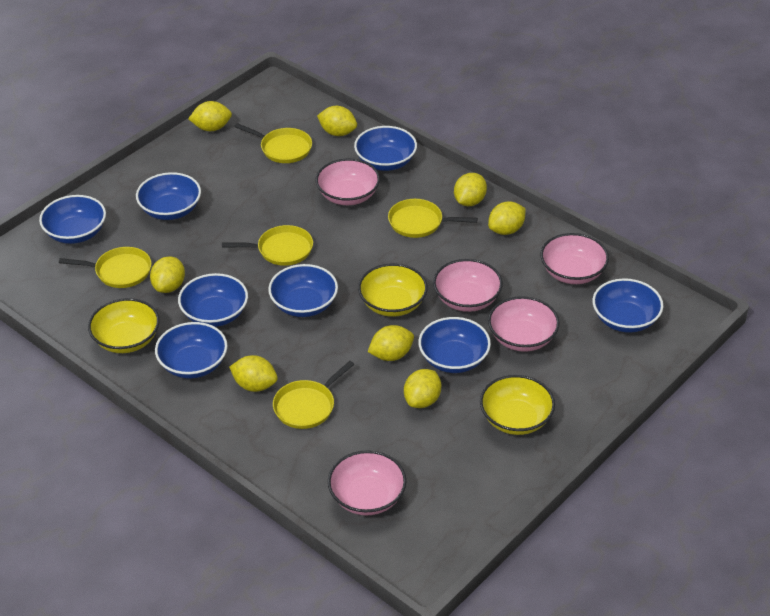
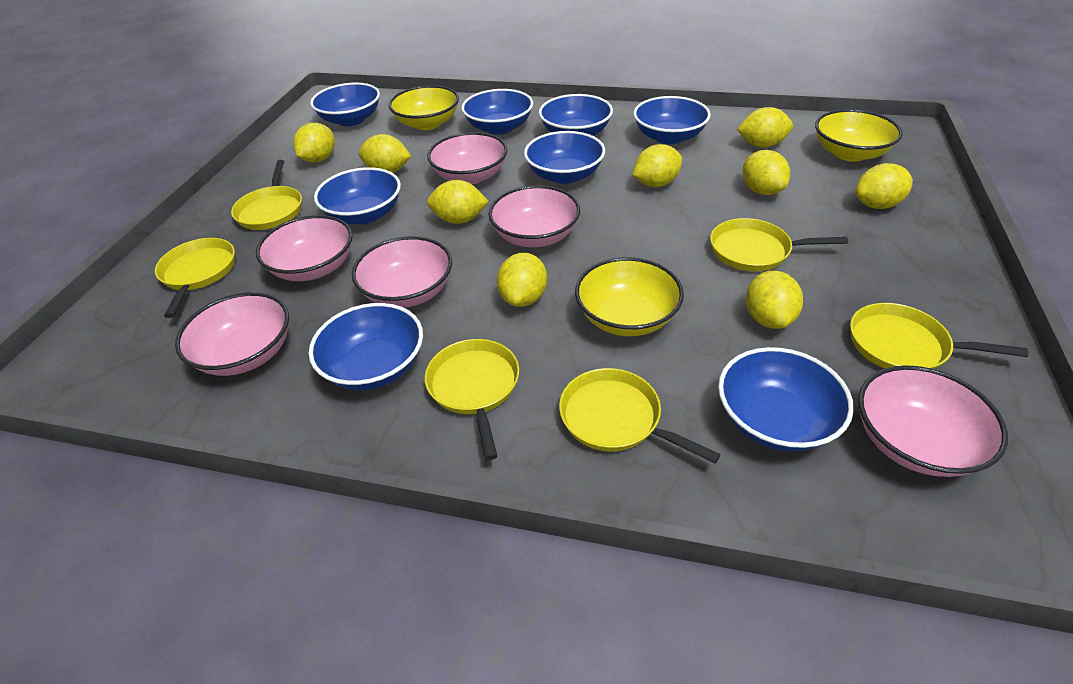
pink bowl: 5 -> 6
yellow lemon: 8 -> 9
yellow pan: 5 -> 6

